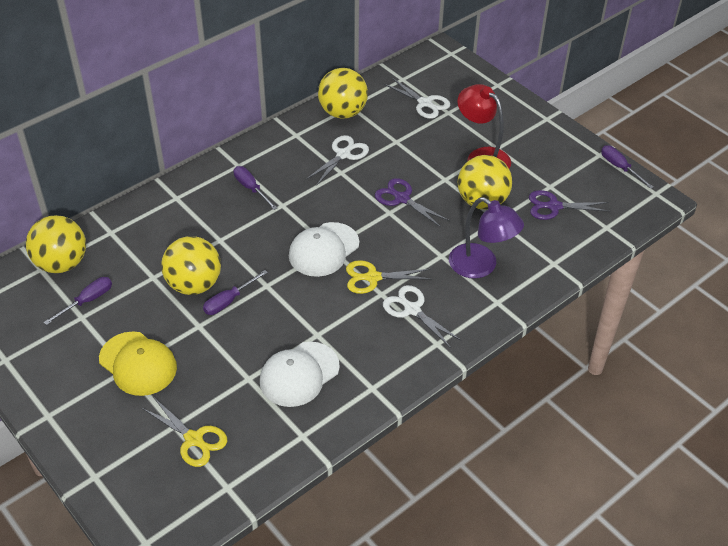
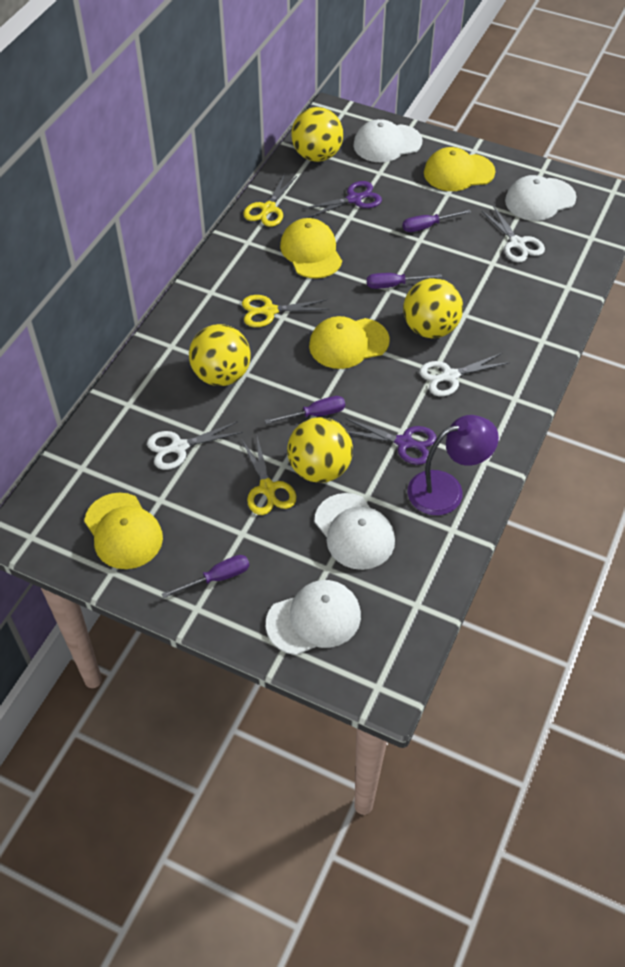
red lamp: 1 -> 0
white cap: 2 -> 4
yellow cap: 1 -> 4
yellow scissors: 2 -> 3

